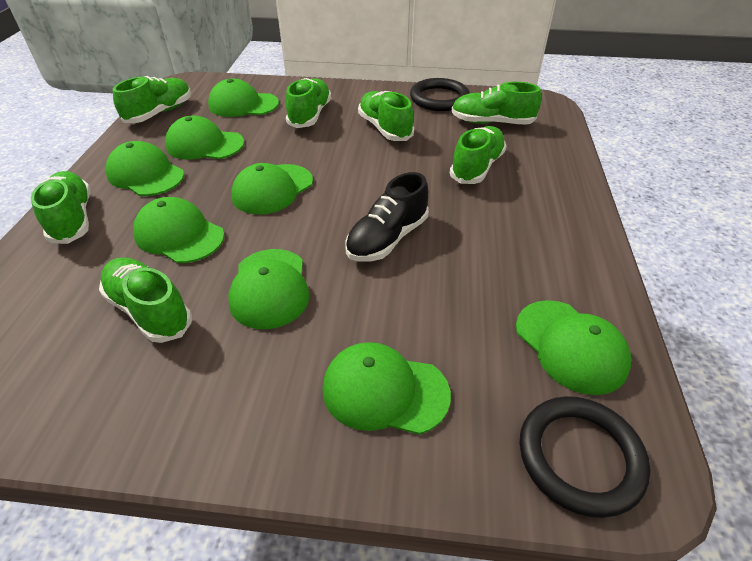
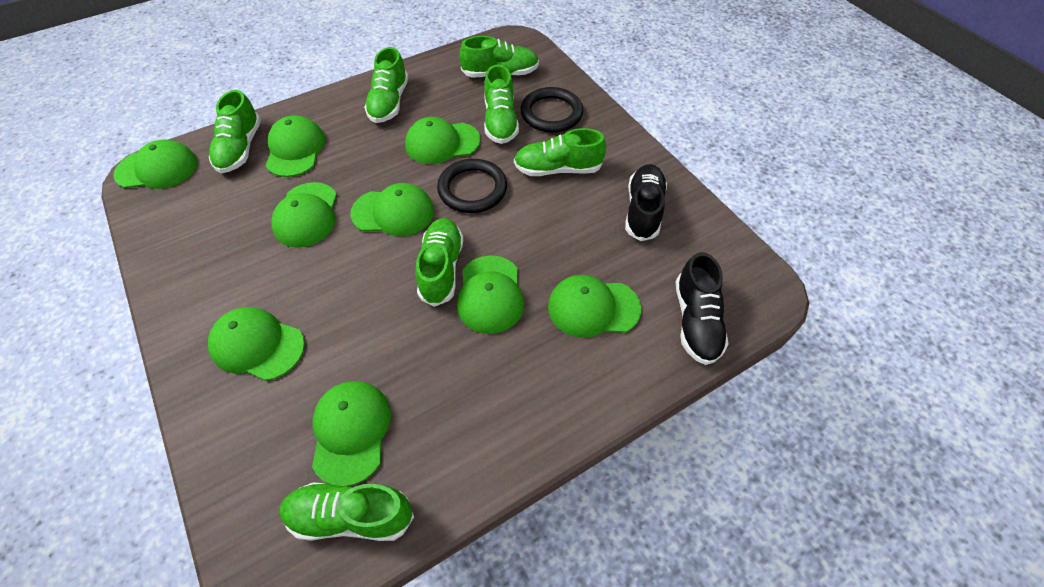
black shoe: 1 -> 2
green cap: 8 -> 9

